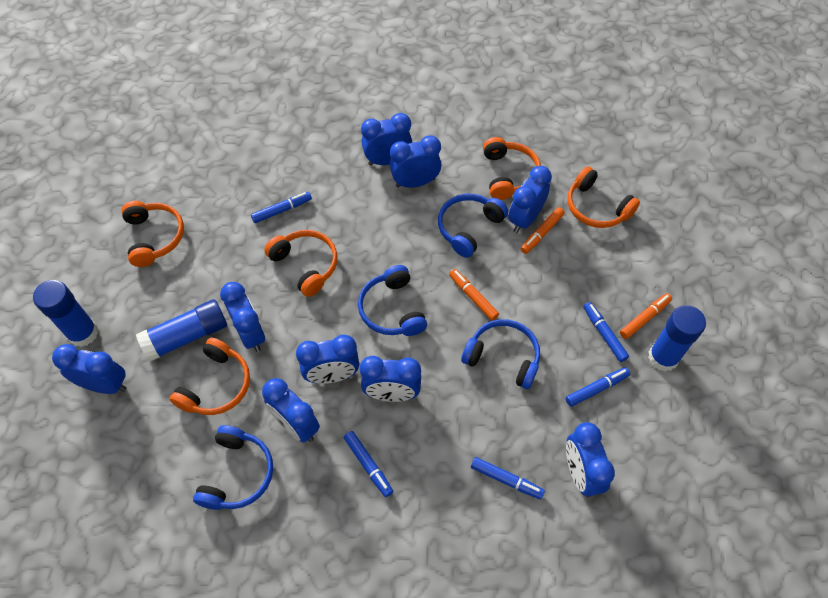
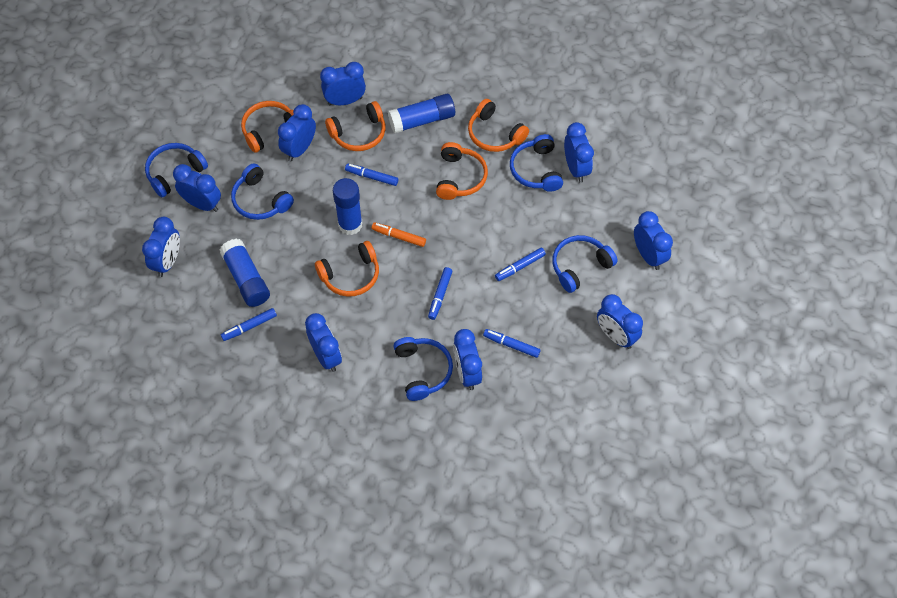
blue headphones: 4 -> 5
orange marker: 3 -> 1

